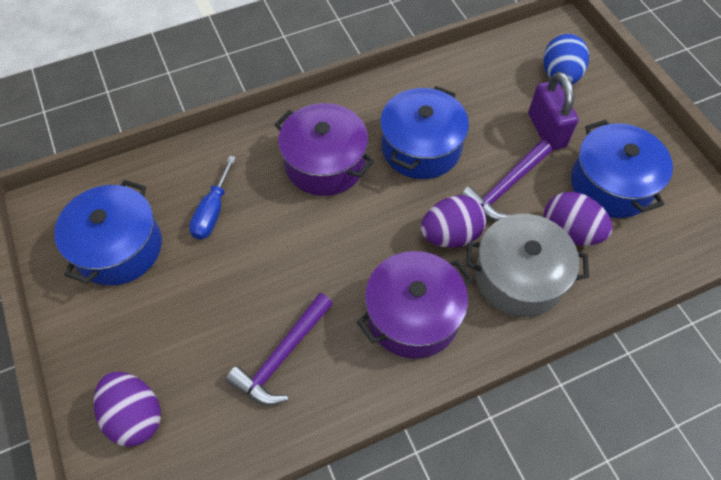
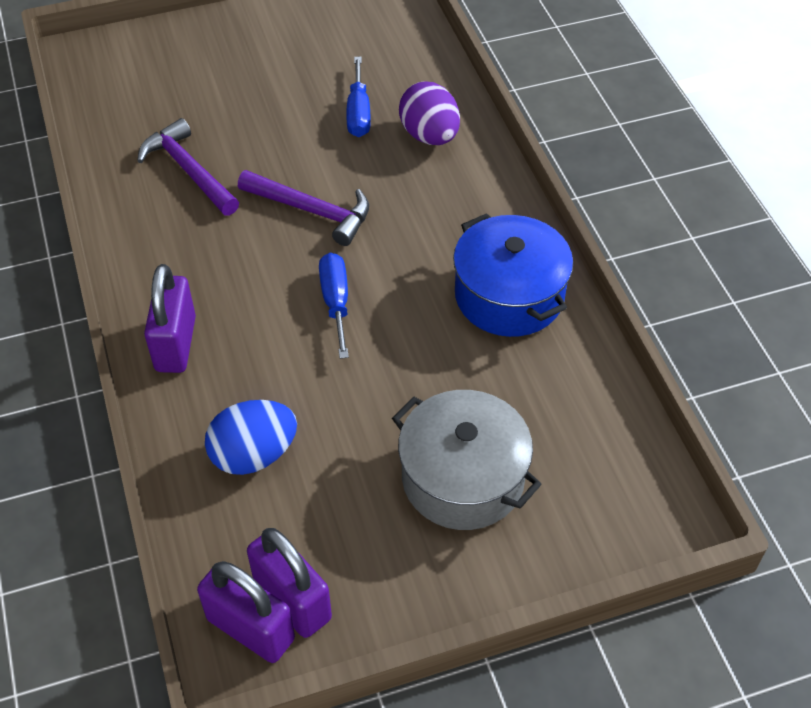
blue pot: 3 -> 1
blue screwdriver: 1 -> 2
purple egg: 3 -> 1
purple padlock: 1 -> 3
purple pot: 2 -> 0

